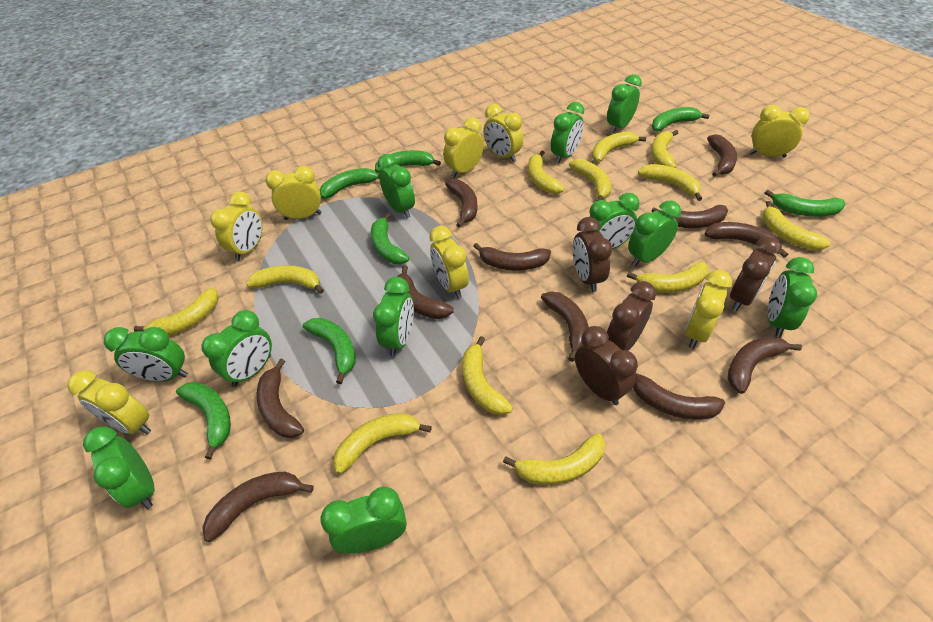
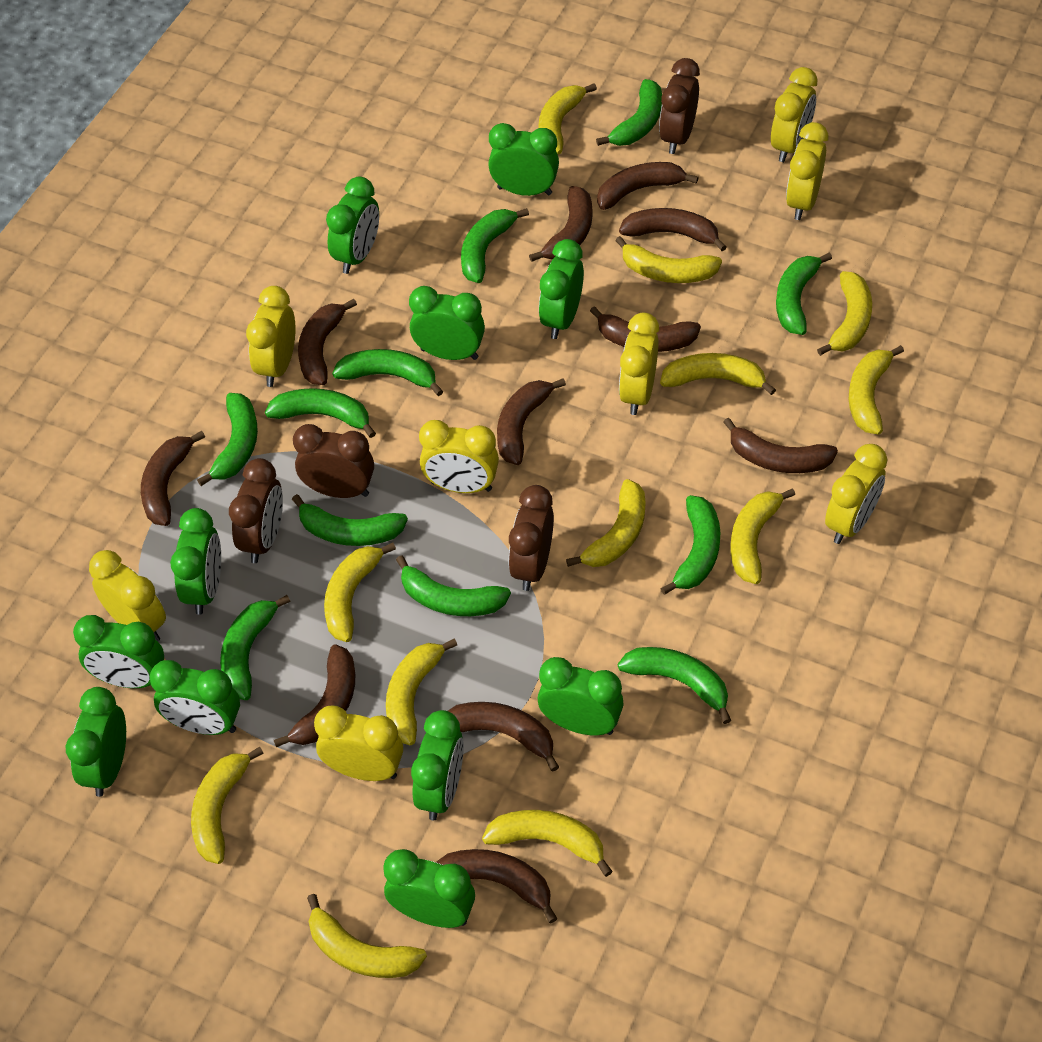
green banana: 7 -> 11

